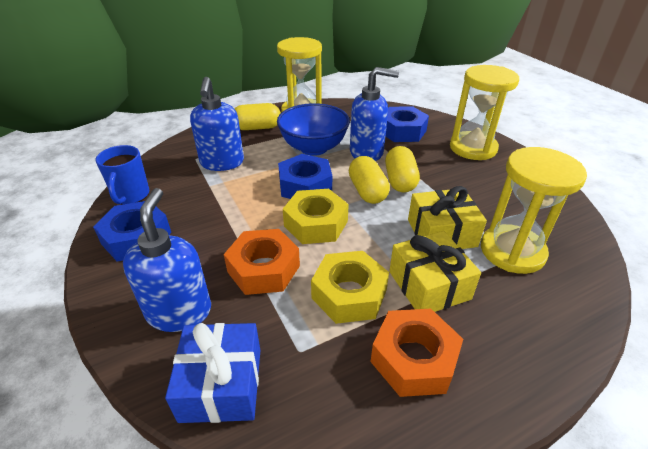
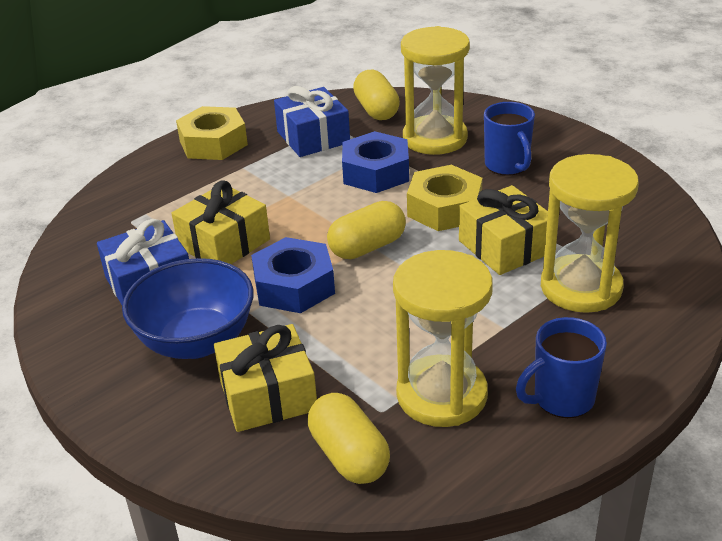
blue gift: 1 -> 2
blue mug: 1 -> 2
blue nut: 3 -> 2
blue soap dispenser: 3 -> 0
orange nut: 2 -> 0
yellow gift: 2 -> 3

